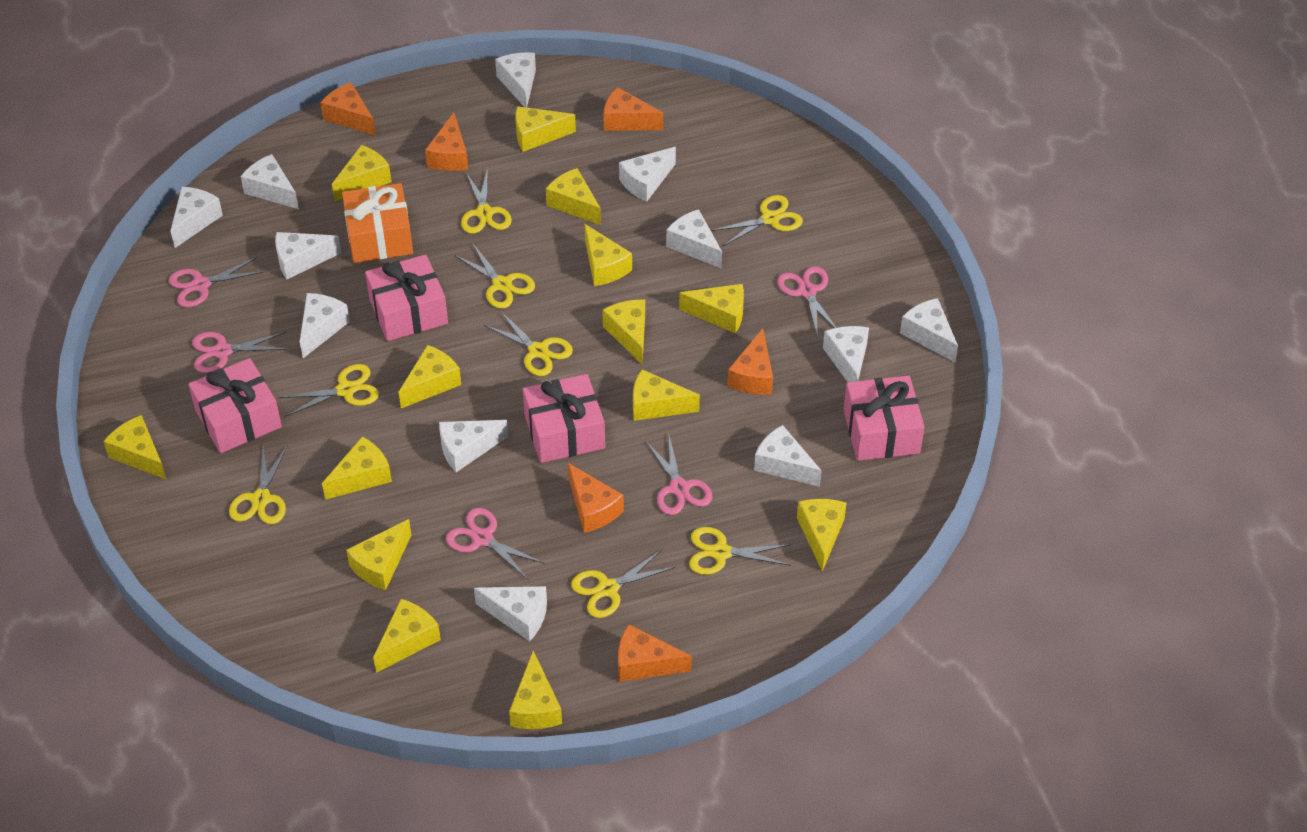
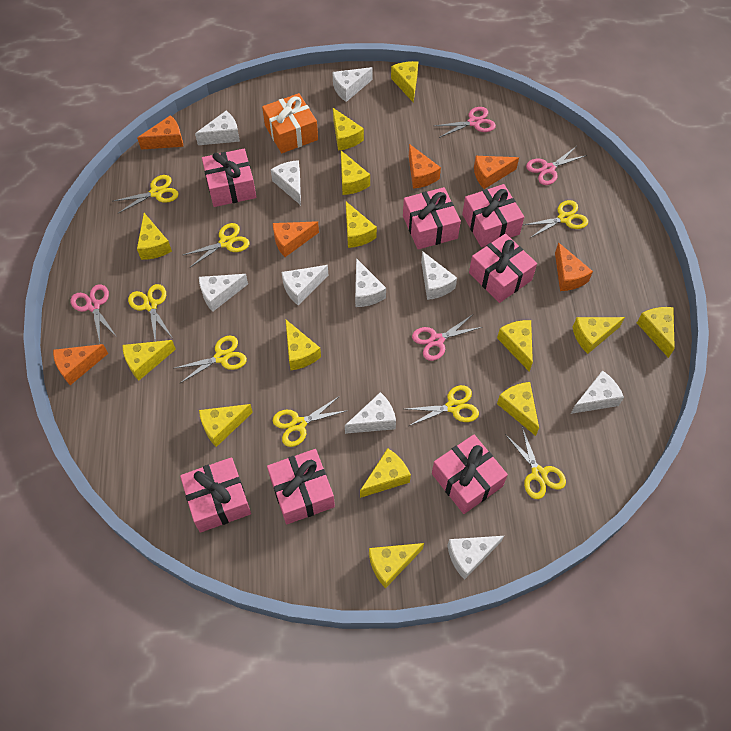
pink gift: 4 -> 7
pink scissors: 5 -> 4
white cheese: 12 -> 10

